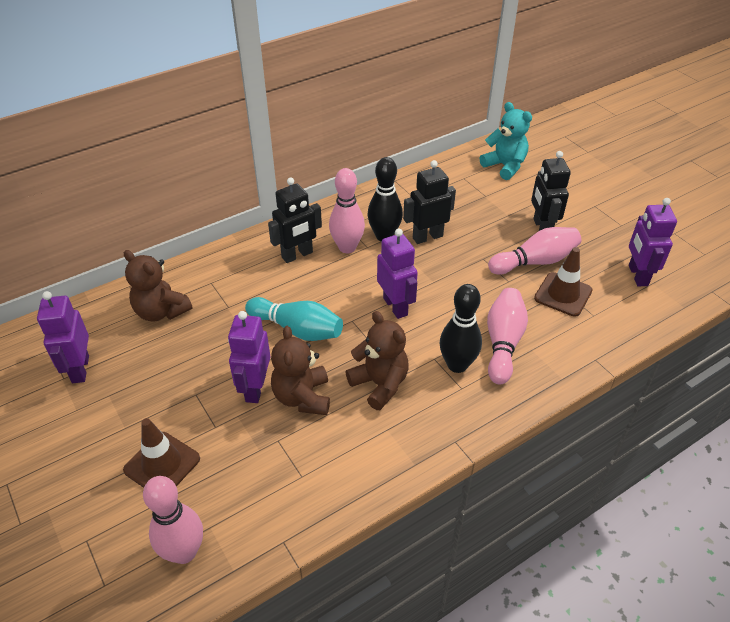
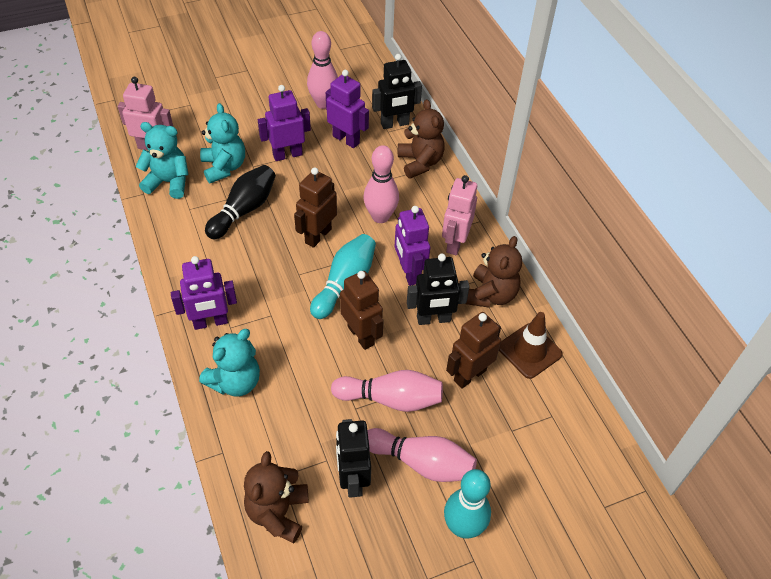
black bowling pin: 2 -> 1
brown robot: 0 -> 3
brown traffic cone: 2 -> 1
pink robot: 0 -> 2
turquoise bowling pin: 1 -> 2
turquoise teddy bear: 1 -> 3

